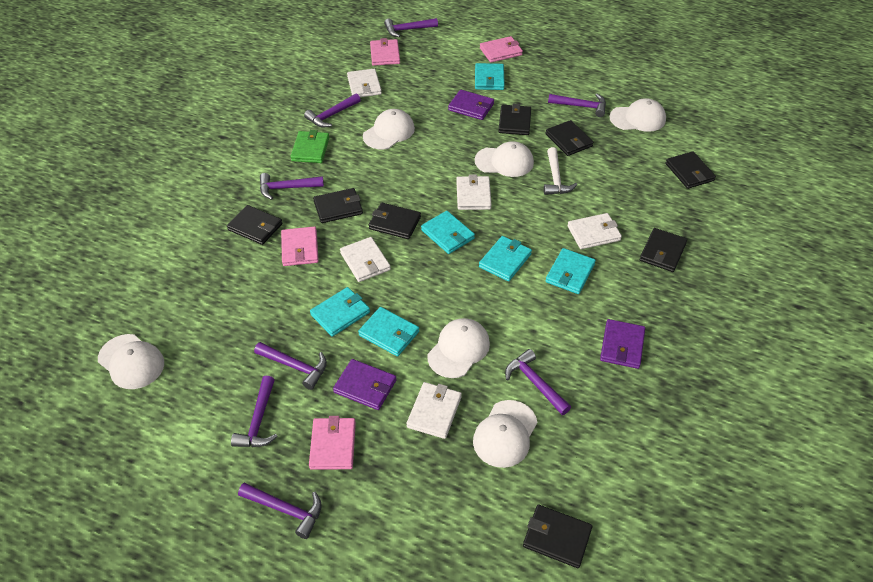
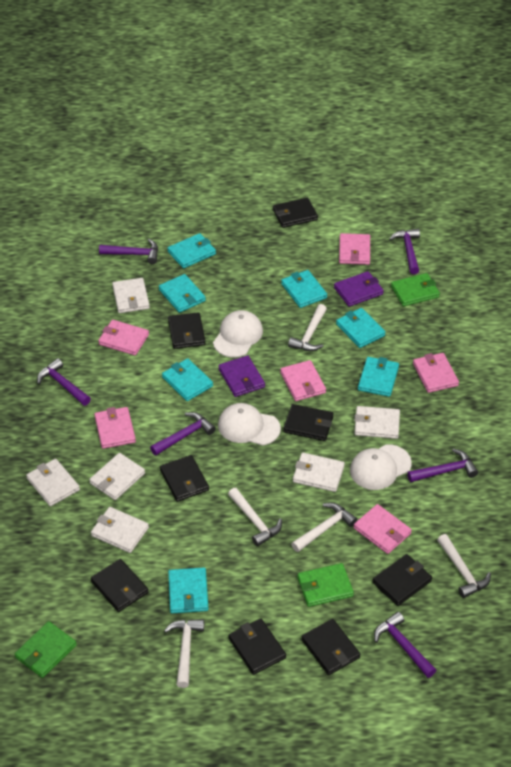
green wallet: 1 -> 3
pink wallet: 4 -> 6
purple hammer: 8 -> 6
purple wallet: 3 -> 2
turquoise wallet: 6 -> 7
white cap: 6 -> 3
white hammer: 1 -> 5
white wallet: 5 -> 6

